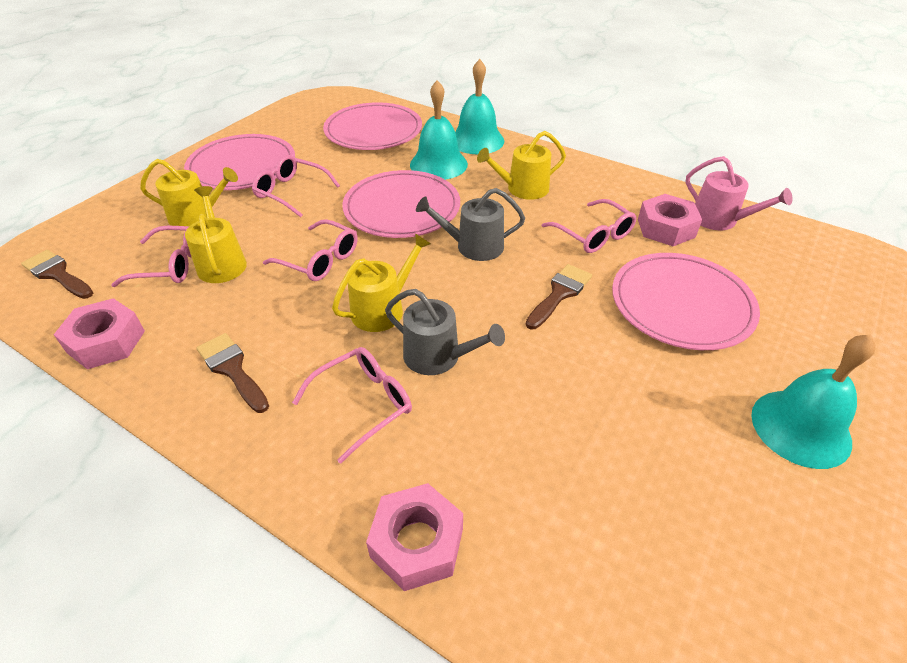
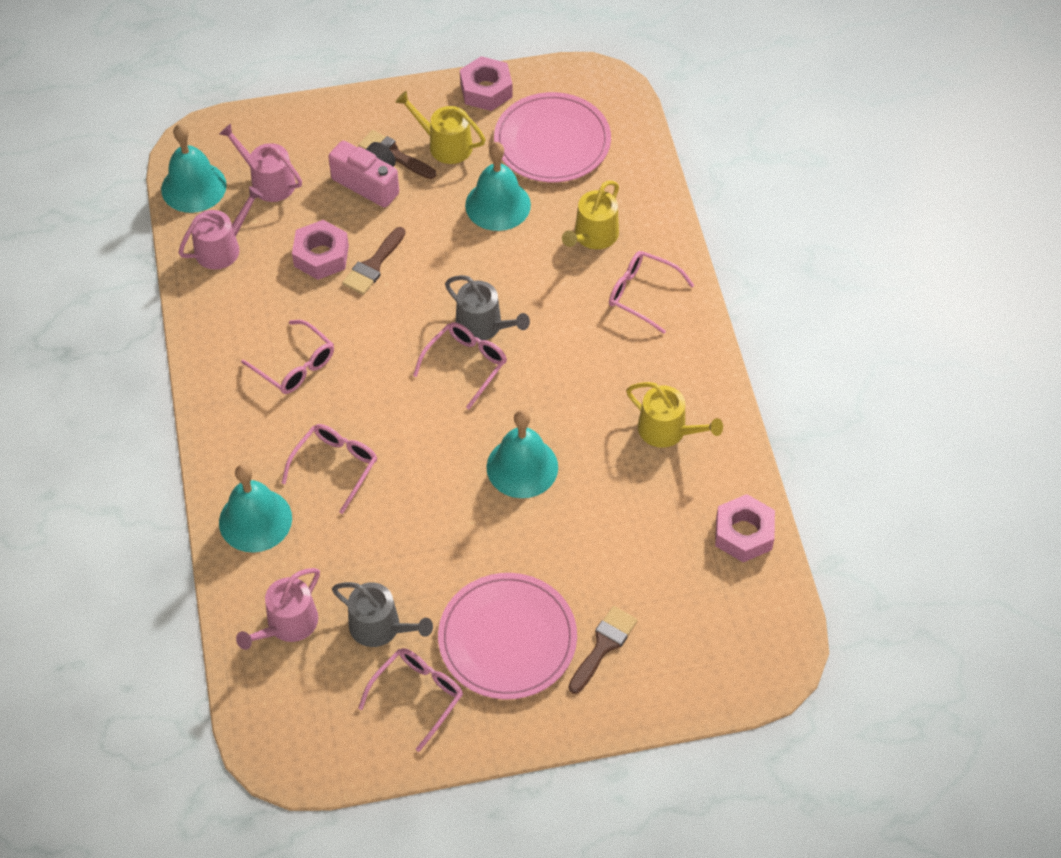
pink camera: 0 -> 1
pink plate: 4 -> 2
pink watering can: 1 -> 3
turquoise bell: 3 -> 4
yellow watering can: 4 -> 3

